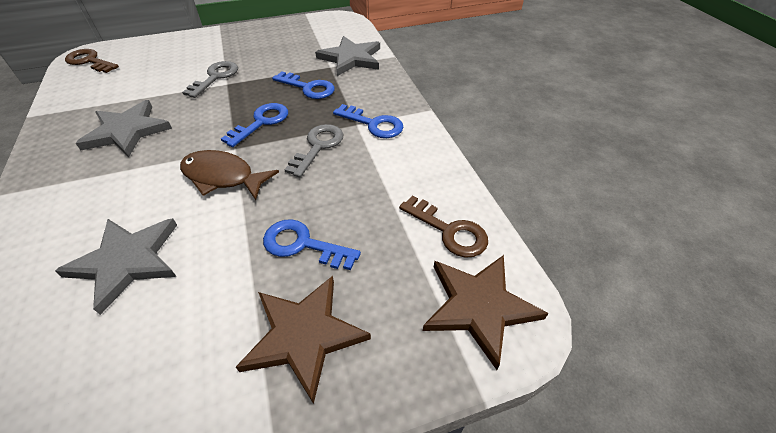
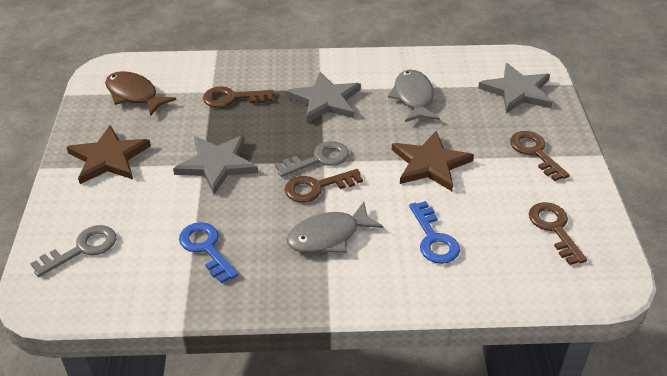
blue key: 4 -> 2
brown key: 2 -> 4
grey fish: 0 -> 2

